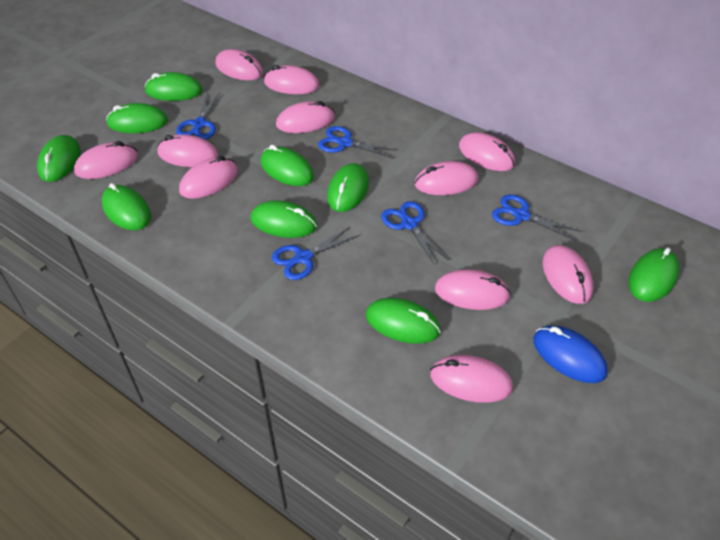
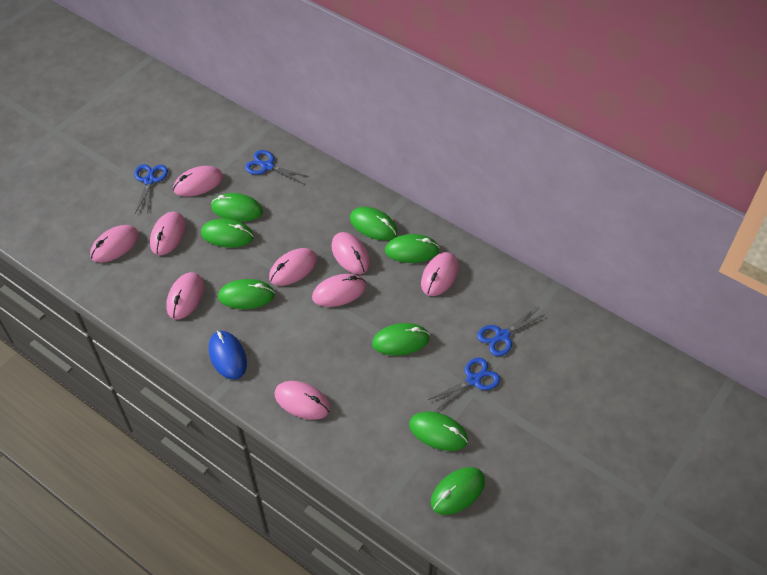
blue scissors: 5 -> 4
green mouse: 9 -> 8
pink mouse: 11 -> 9

